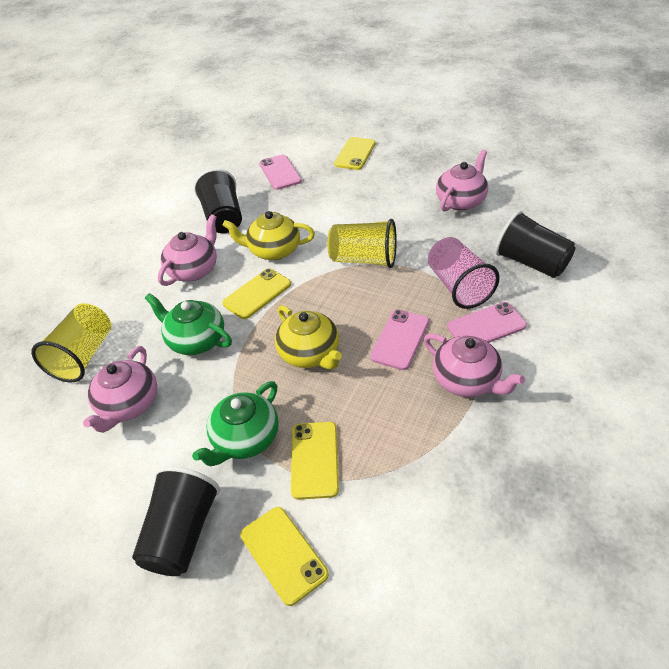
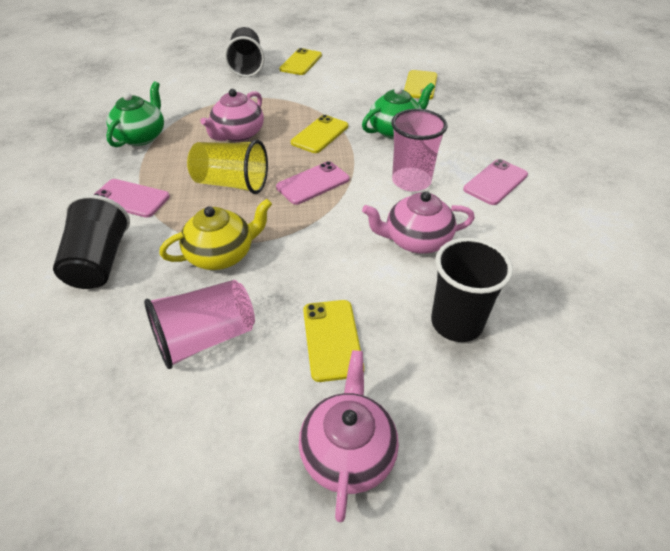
pink cup: 1 -> 2
pink teapot: 4 -> 3
yellow cup: 2 -> 1
yellow teapot: 2 -> 1

